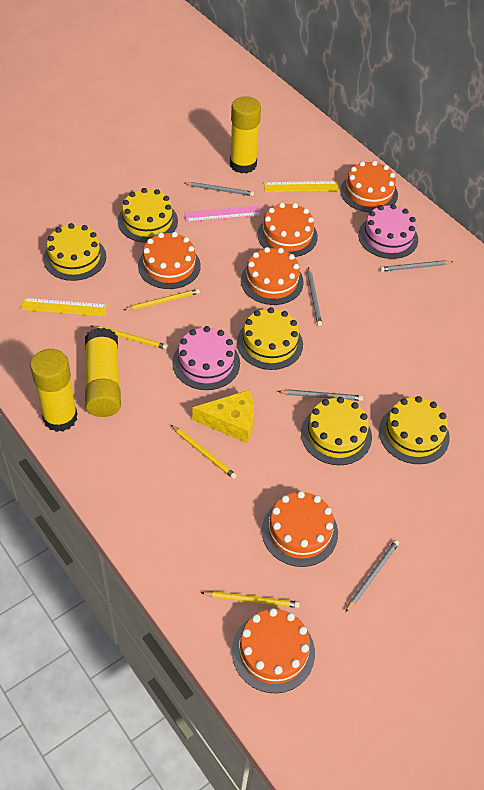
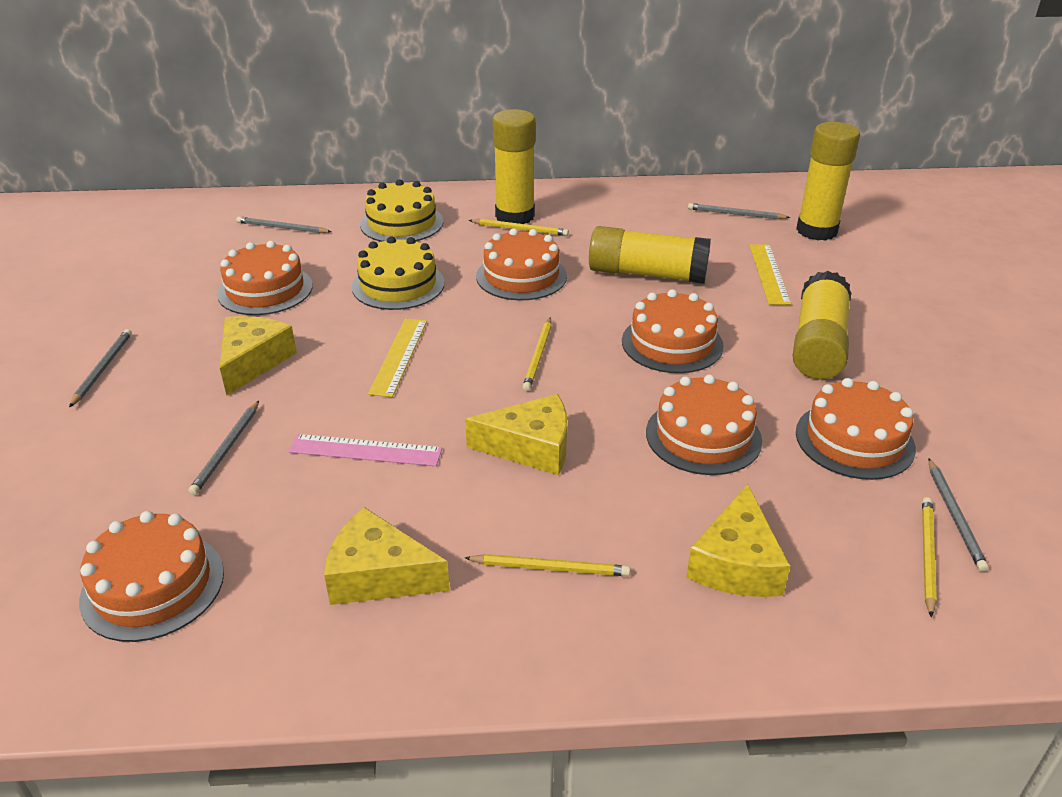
pink cake: 2 -> 0
yellow cake: 5 -> 2
yellow cheese: 1 -> 4
yellow glue stick: 3 -> 4

